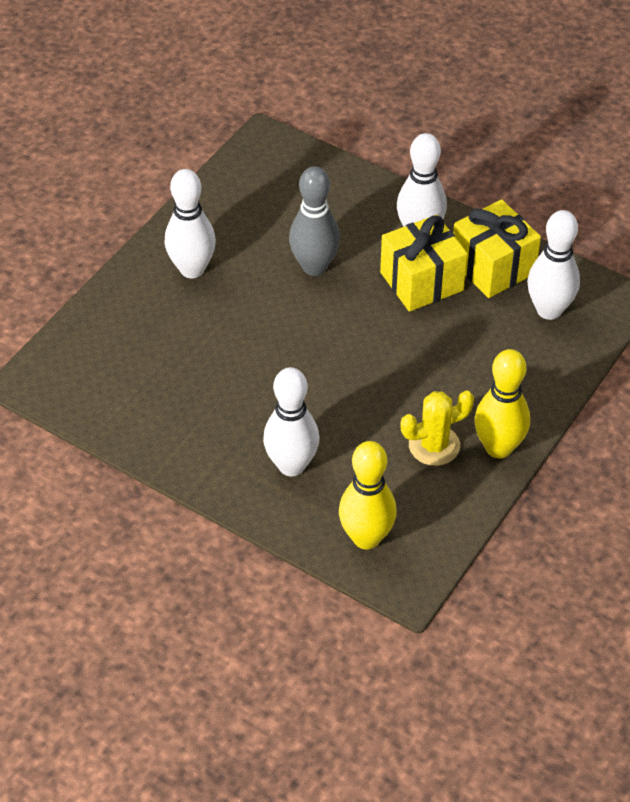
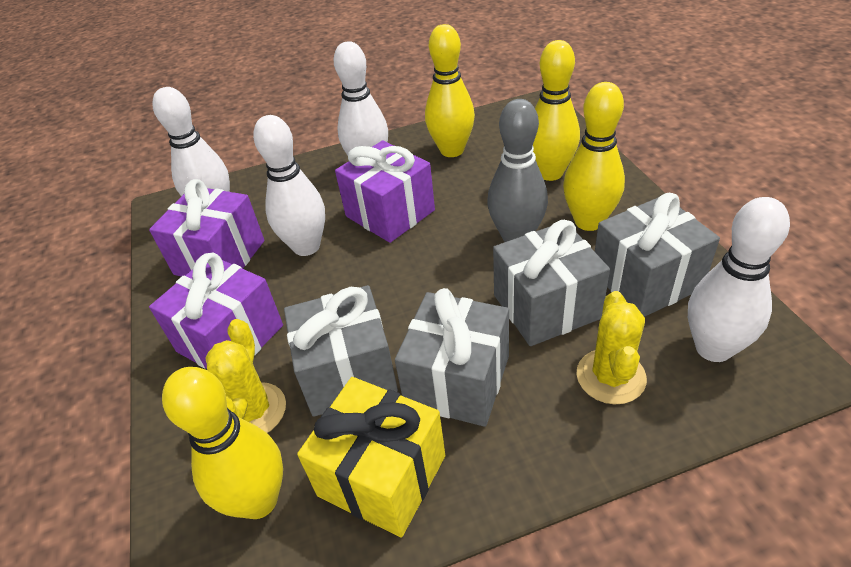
grey gift: 0 -> 4
purple gift: 0 -> 3
yellow bowling pin: 2 -> 4
yellow cactus: 1 -> 2
yellow gift: 2 -> 1

